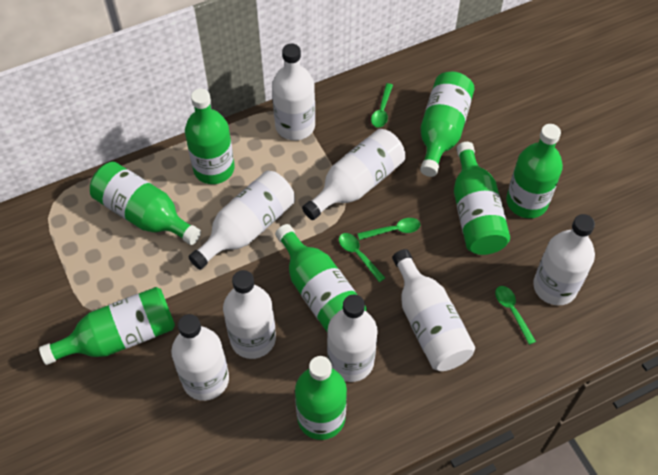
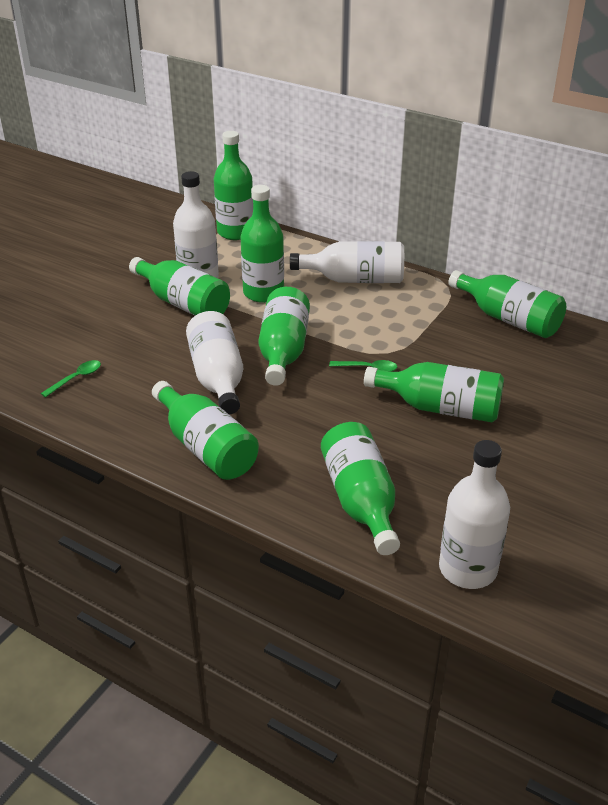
green spoon: 4 -> 2
white bottle: 8 -> 4

